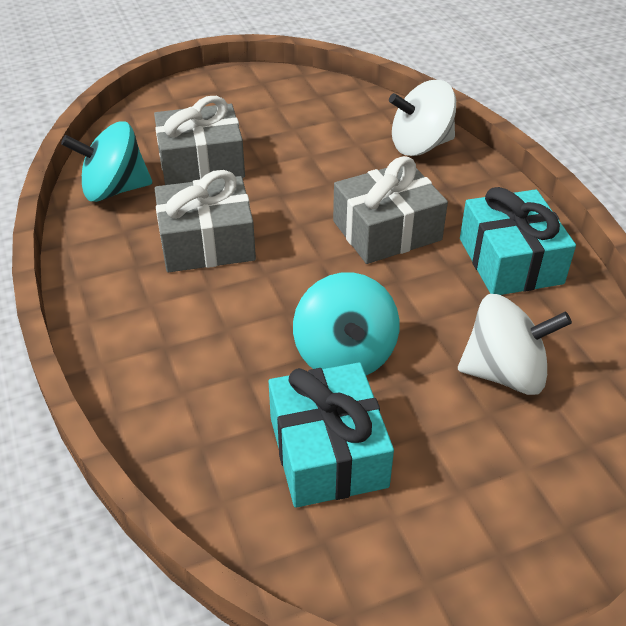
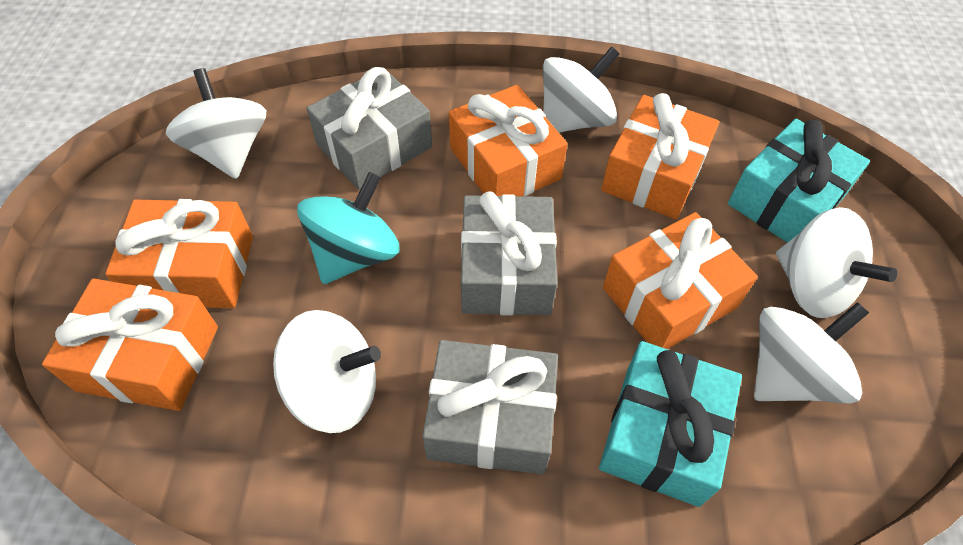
orange gift: 0 -> 5
turquoise spinning top: 2 -> 1
white spinning top: 2 -> 5

